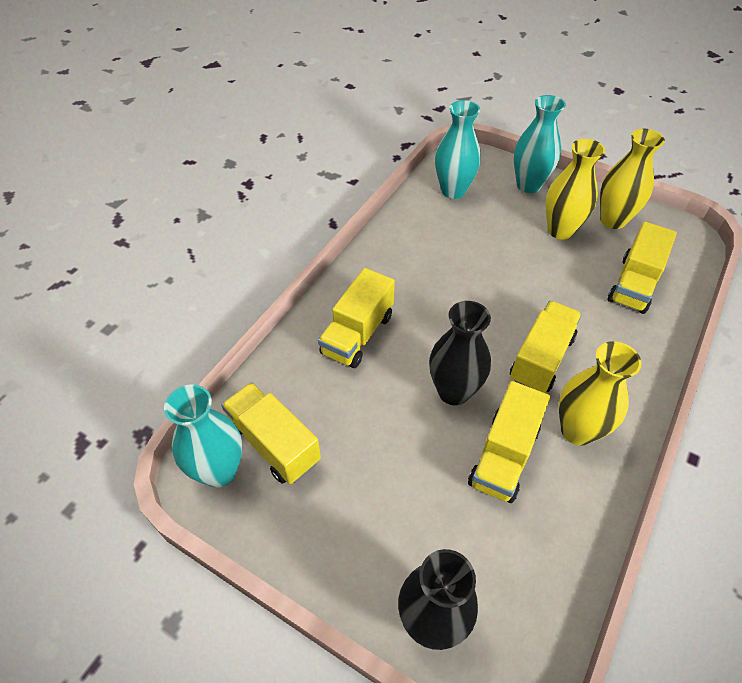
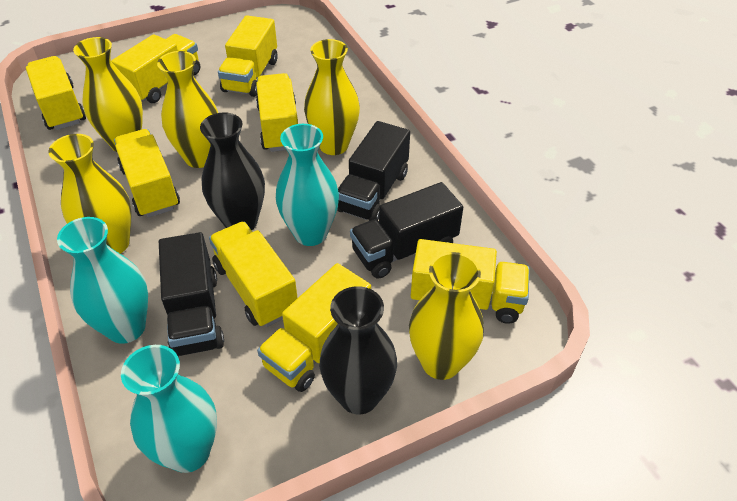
black truck: 0 -> 3
yellow truck: 5 -> 8
yellow vase: 3 -> 5

